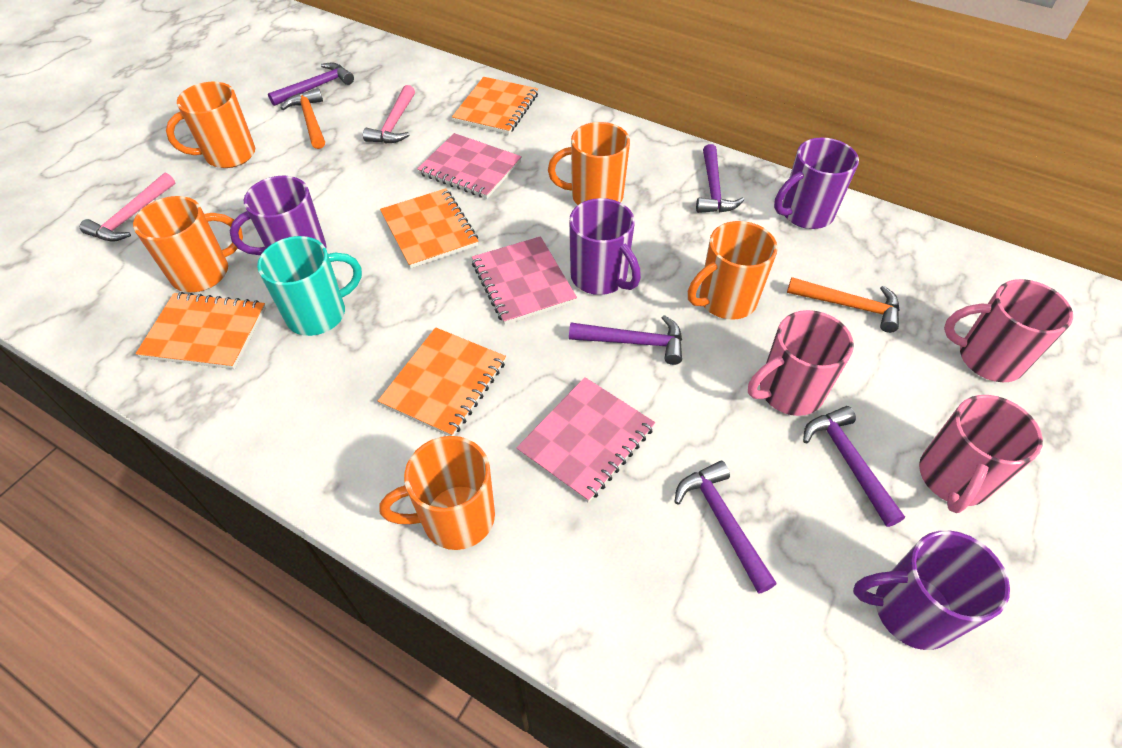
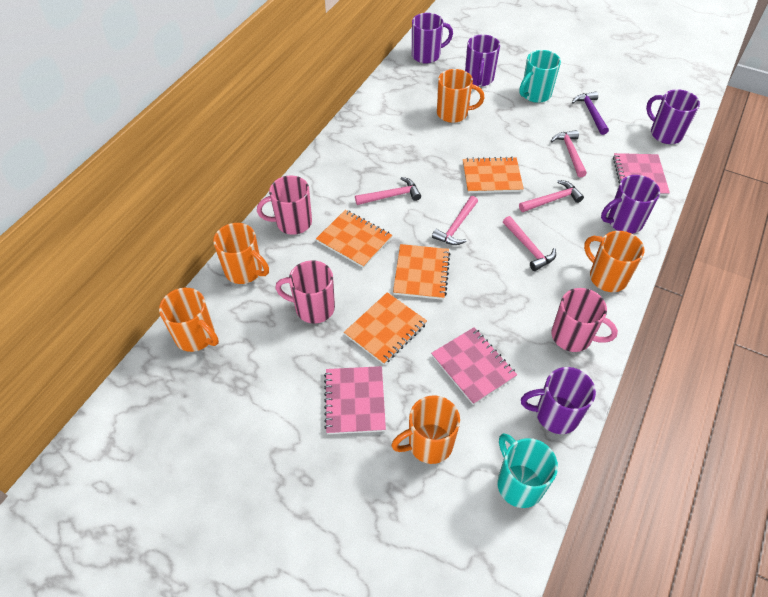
orange hammer: 2 -> 0
pink hammer: 2 -> 5
purple hammer: 5 -> 1
purple mug: 4 -> 5
turquoise mug: 1 -> 2

